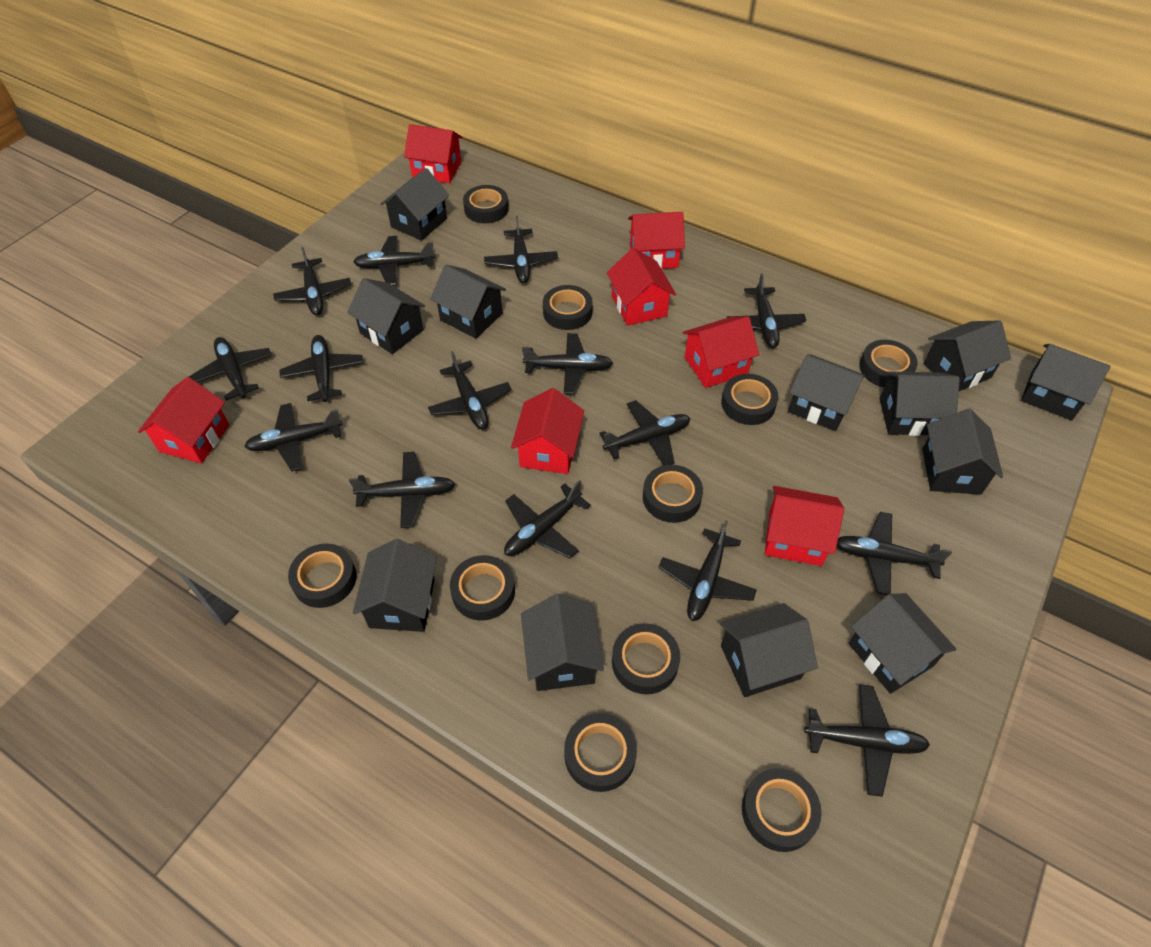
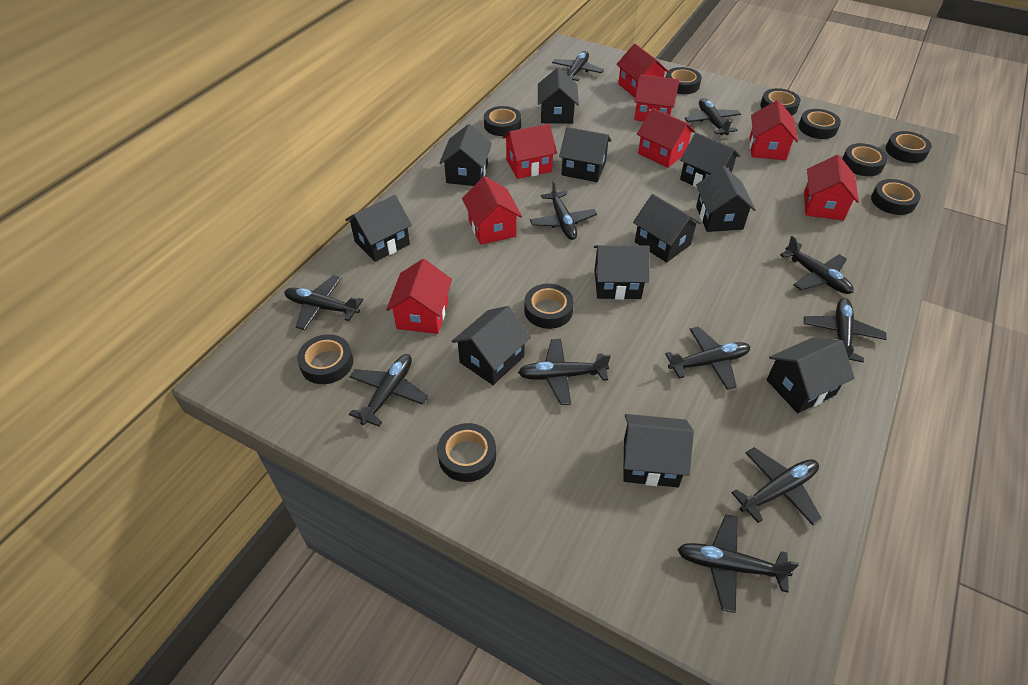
black house: 12 -> 11
black plane: 15 -> 11
red house: 7 -> 8

